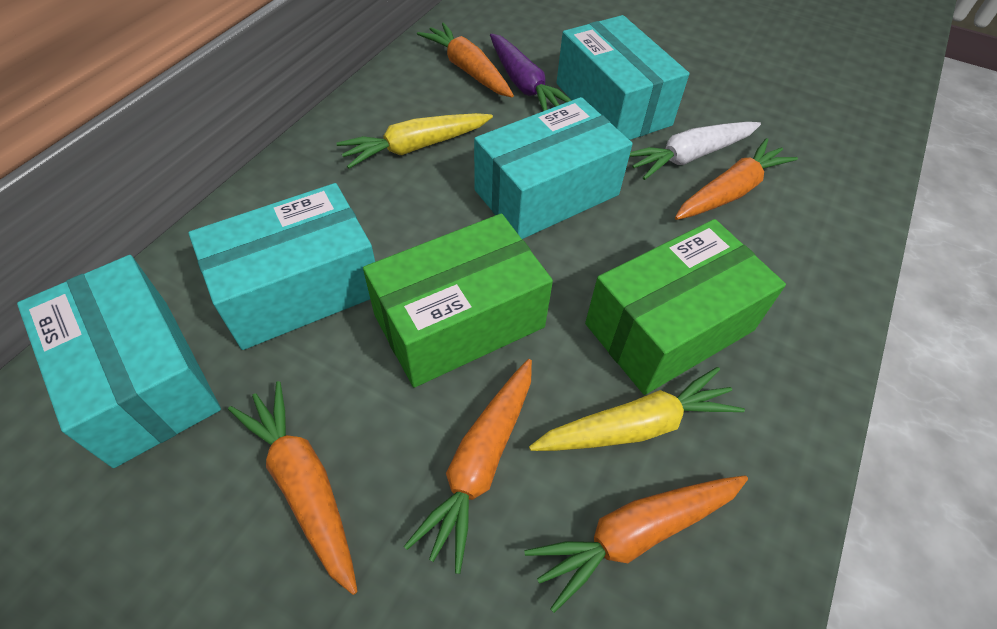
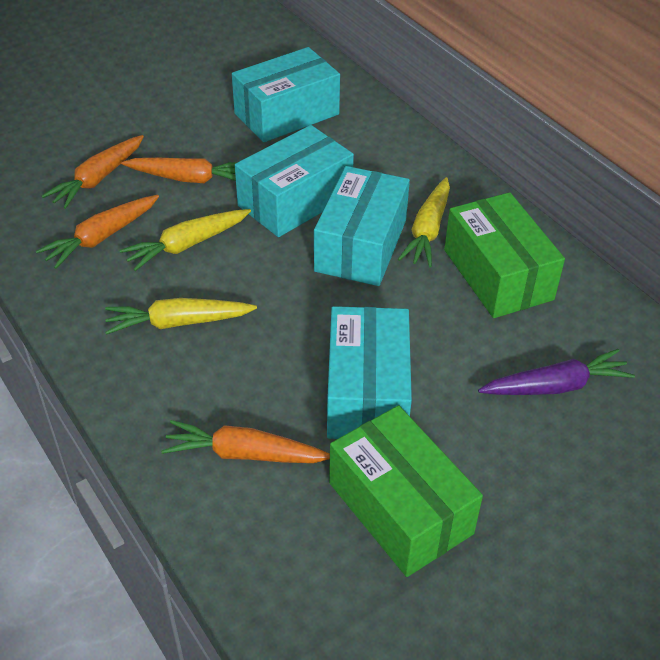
orange carrot: 5 -> 4
white carrot: 1 -> 0
yellow carrot: 2 -> 3

